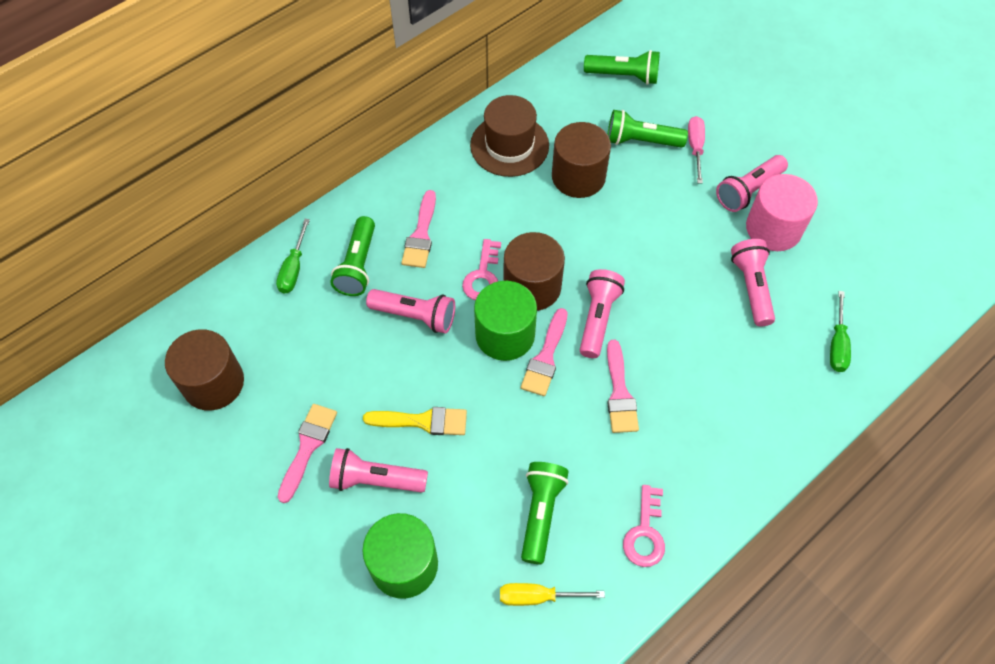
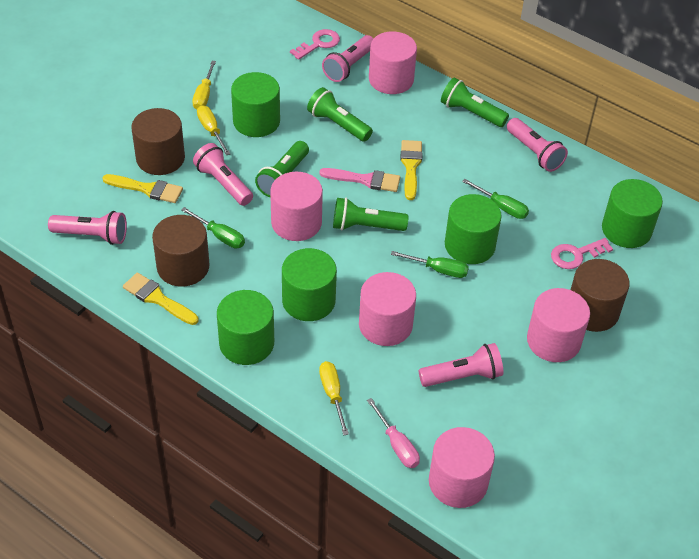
brown hat: 1 -> 0
green cylinder: 2 -> 5
green screwdriver: 2 -> 3
pink brush: 4 -> 1
pink cylinder: 1 -> 5
yellow brush: 1 -> 3
yellow screwdriver: 1 -> 3

